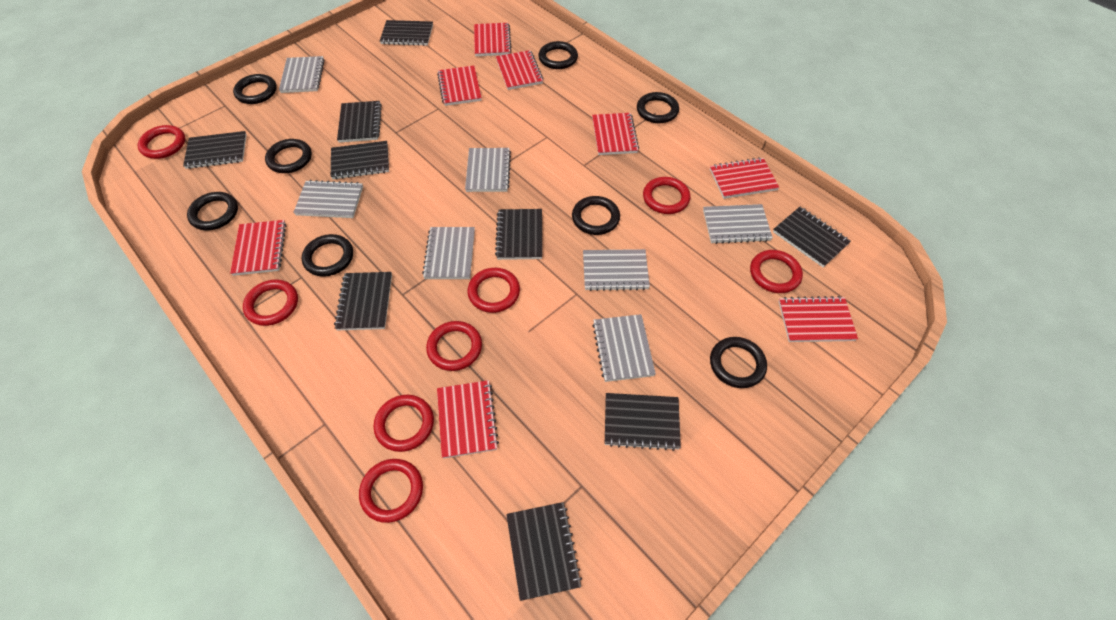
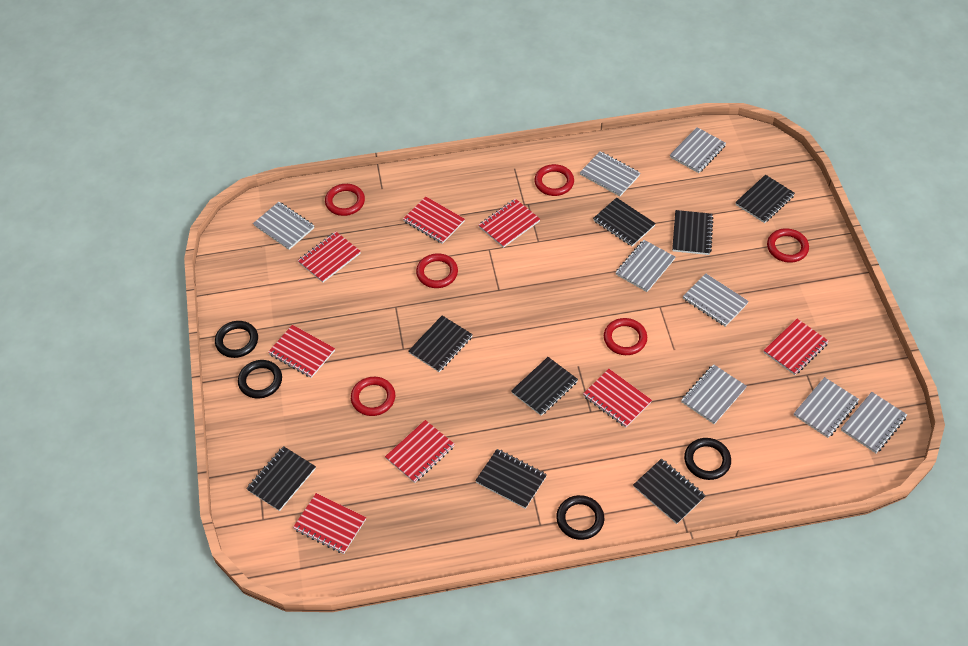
black notebook: 9 -> 8
black ring: 8 -> 4
grey notebook: 7 -> 8
red ring: 8 -> 6

